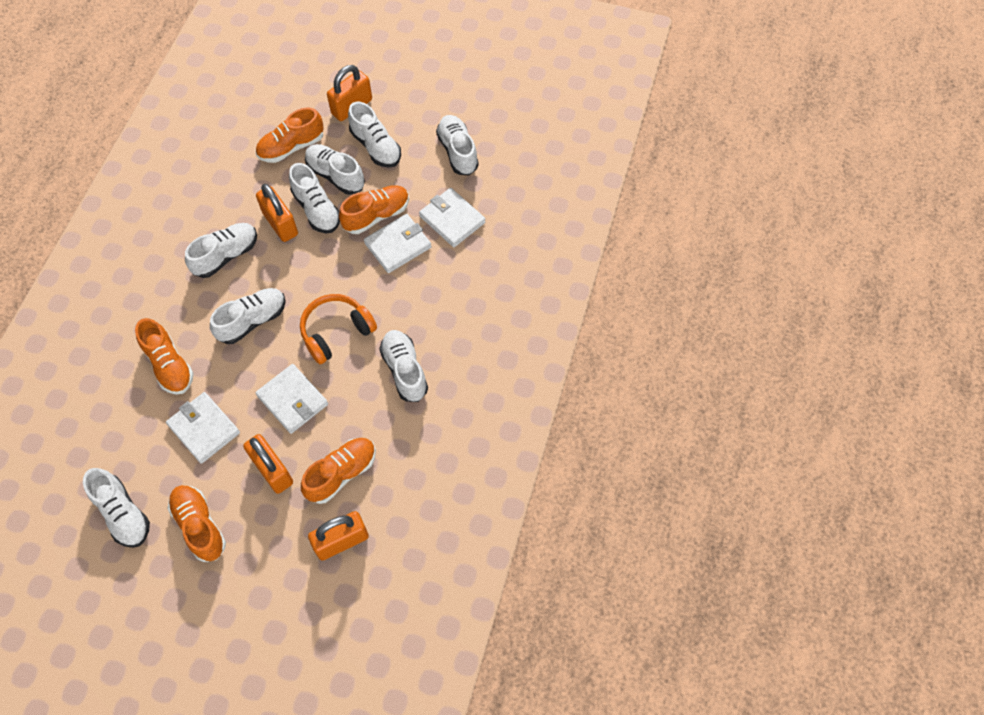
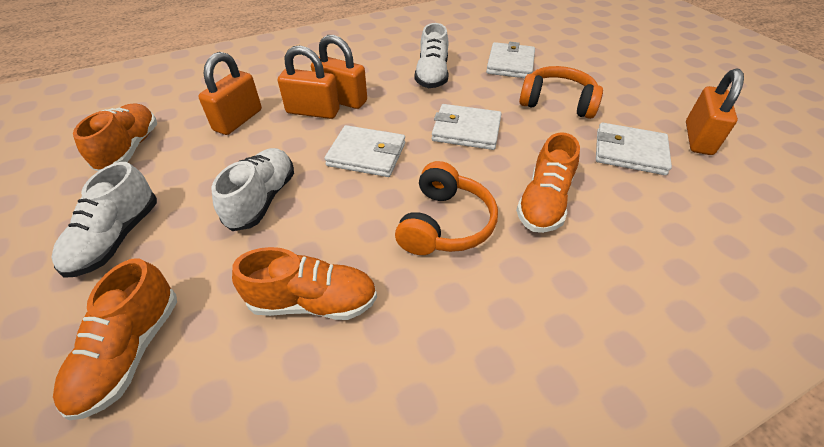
orange headphones: 1 -> 2
orange shoe: 5 -> 4
white shoe: 8 -> 3

